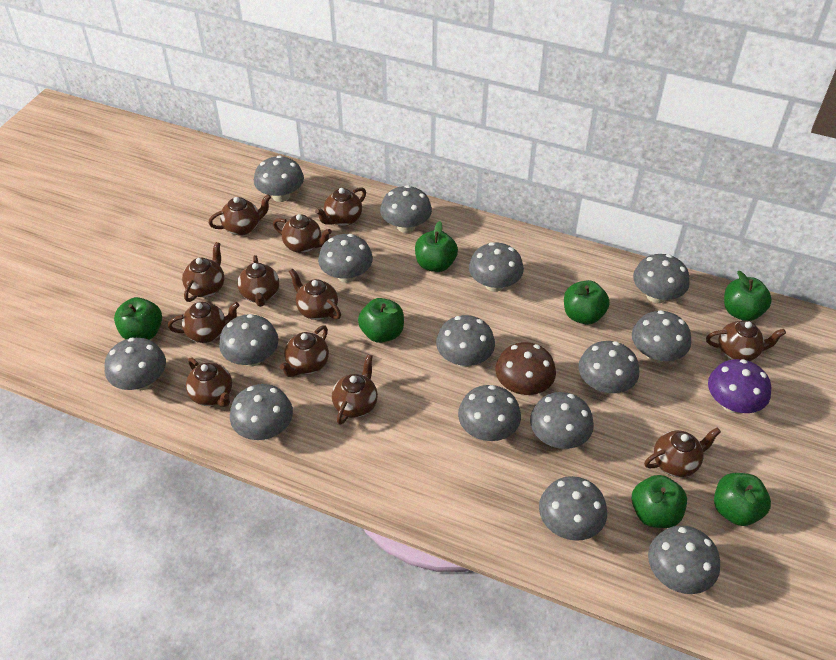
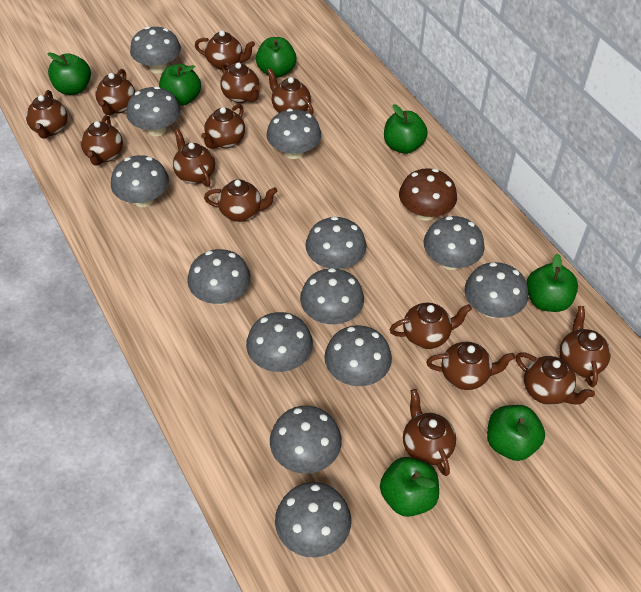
brown teapot: 12 -> 14
grey mushroom: 15 -> 13
purple mushroom: 1 -> 0

